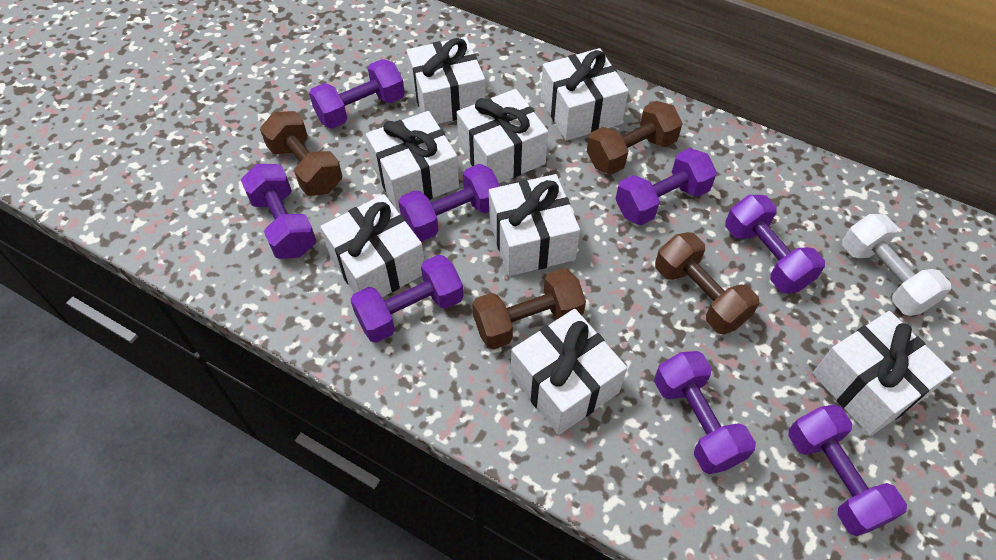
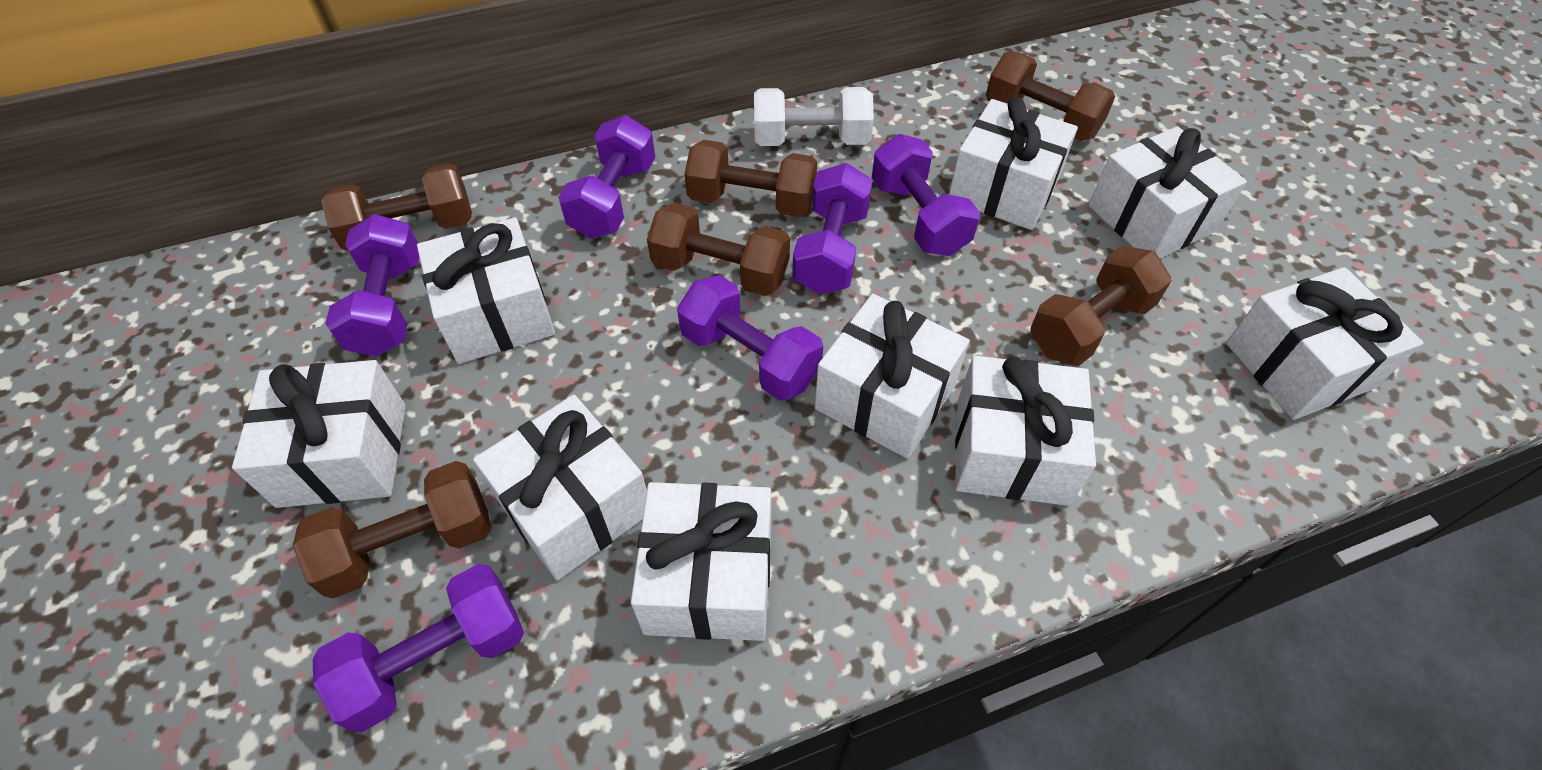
brown dumbbell: 4 -> 6
purple dumbbell: 8 -> 6
white gift: 8 -> 9

